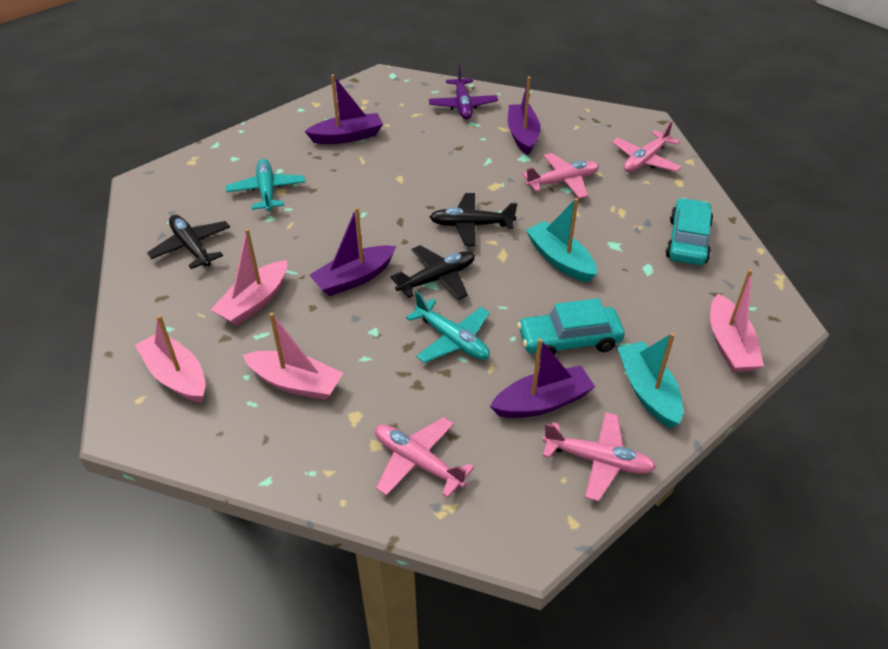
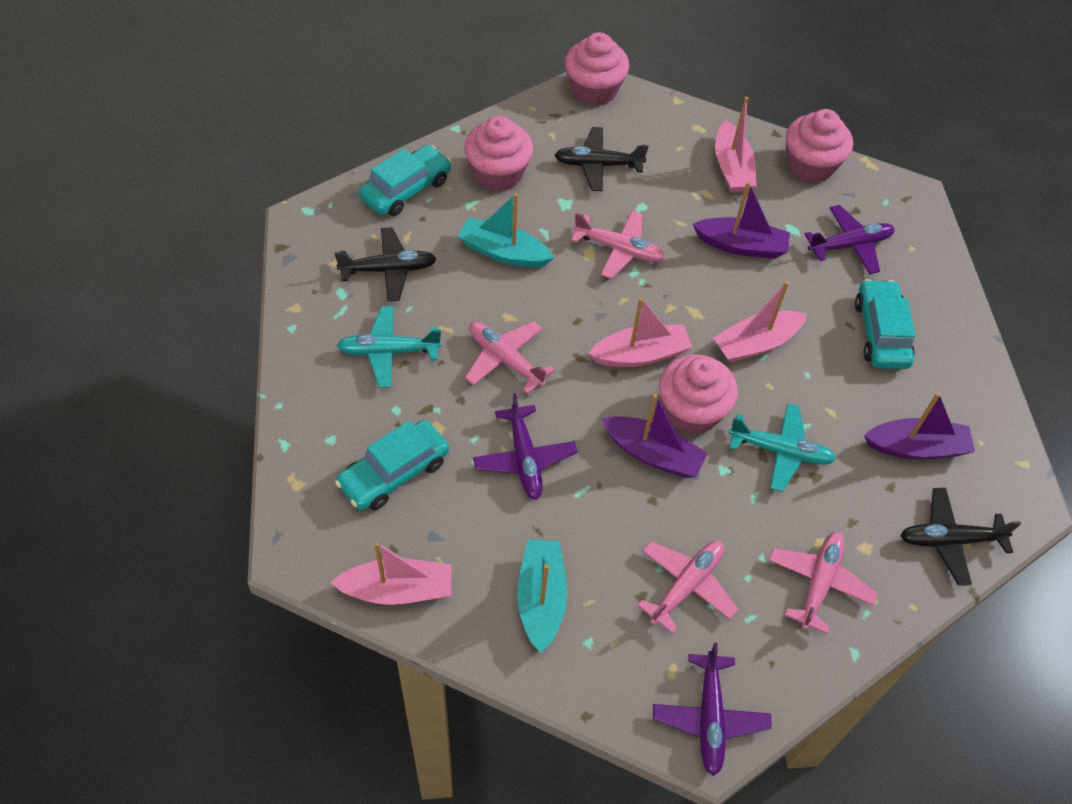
pink cupcake: 0 -> 4
purple boat: 4 -> 3
purple plane: 1 -> 3
turquoise car: 2 -> 3

